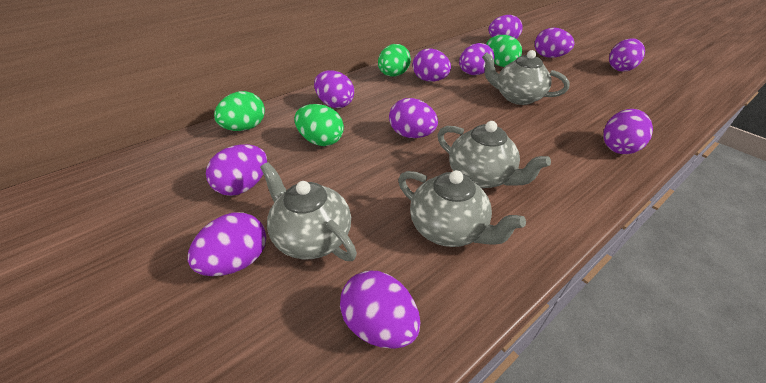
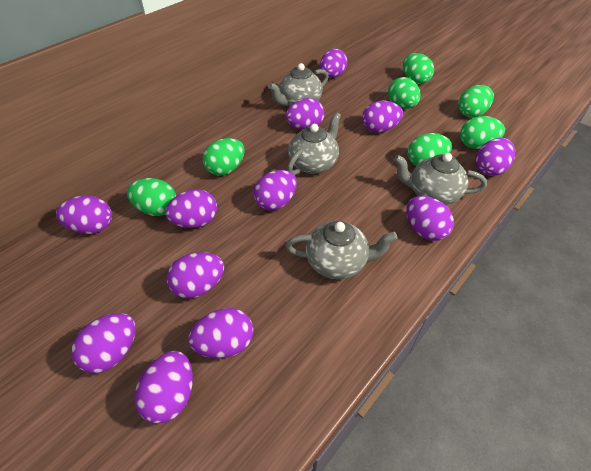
green egg: 4 -> 7
purple egg: 11 -> 12

